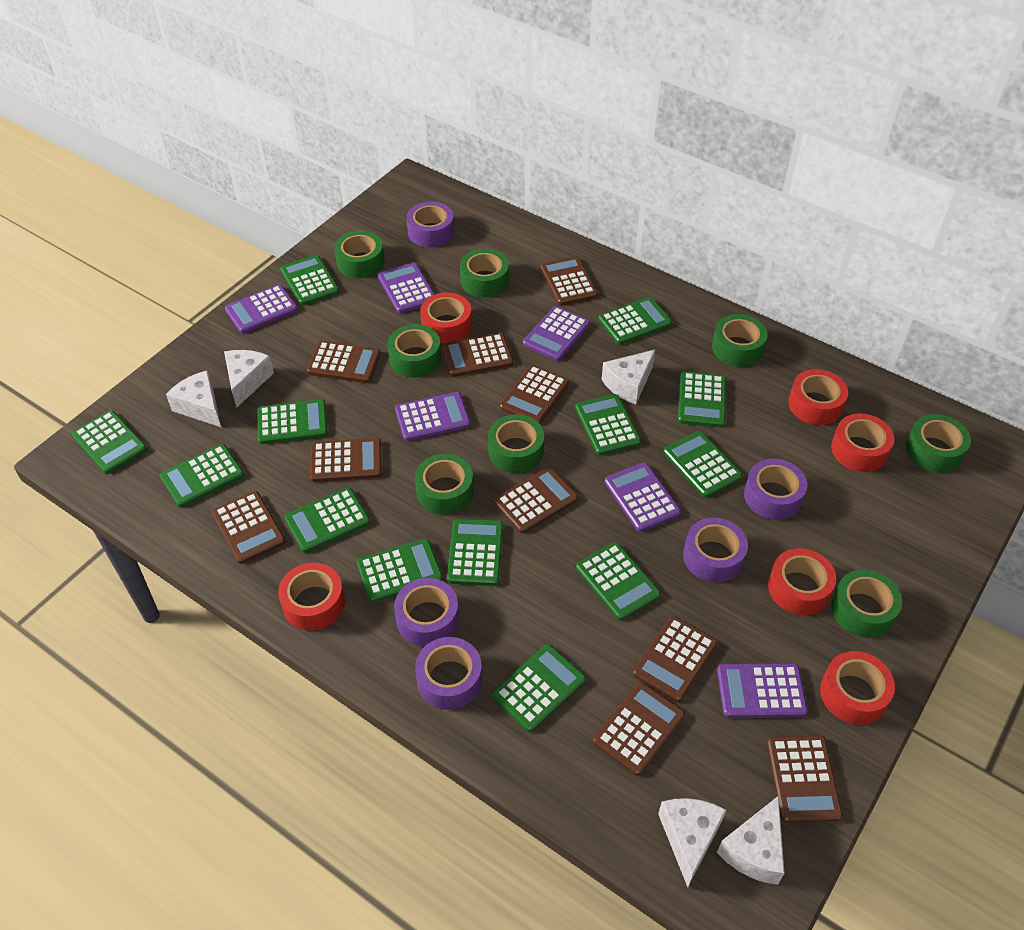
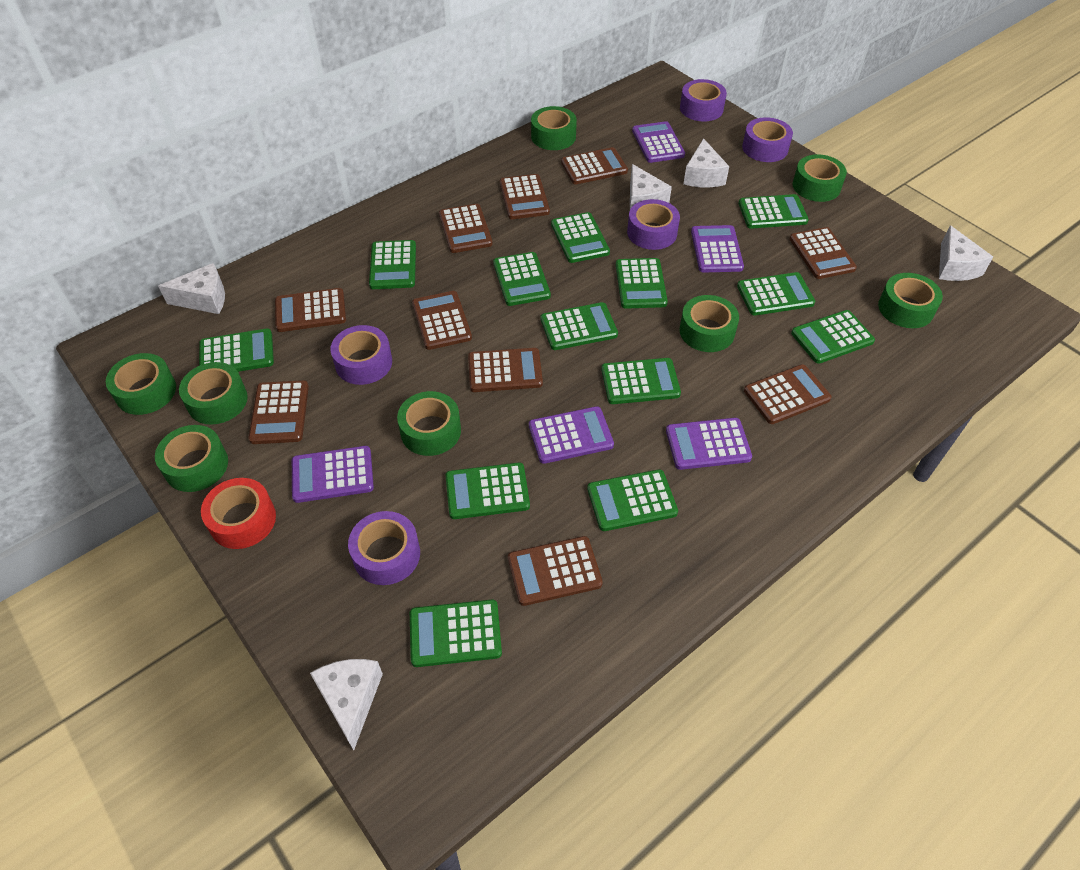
purple calculator: 6 -> 5
red tape: 6 -> 1

